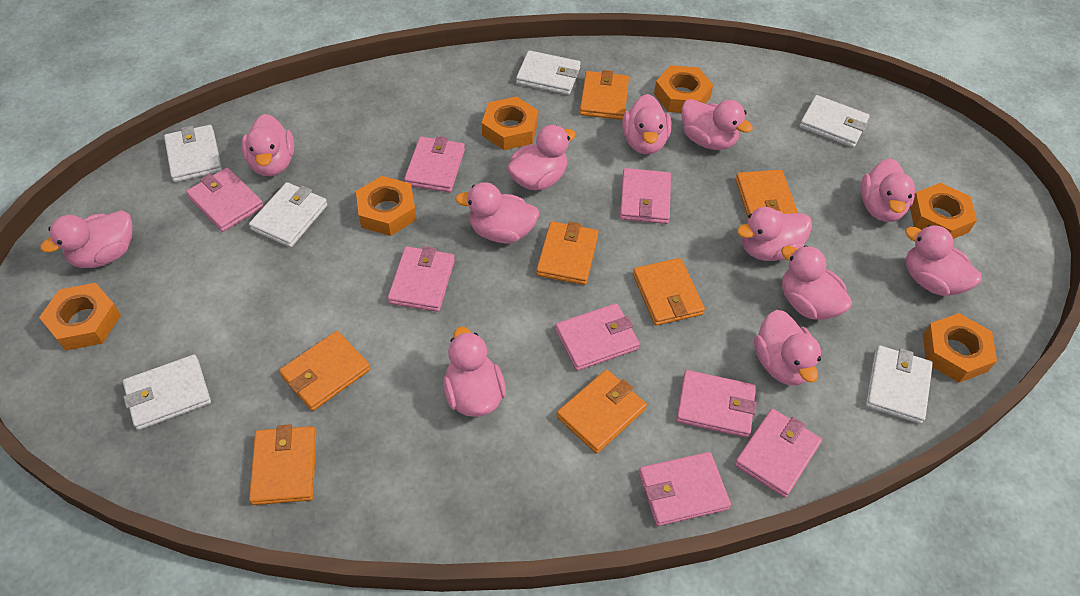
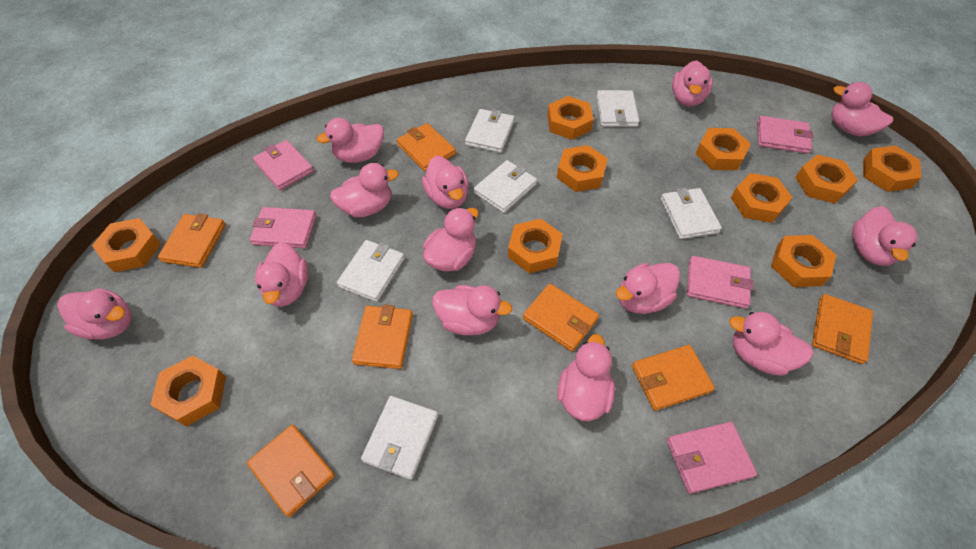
orange nut: 6 -> 10
pink duck: 12 -> 13
pink wallet: 8 -> 5

